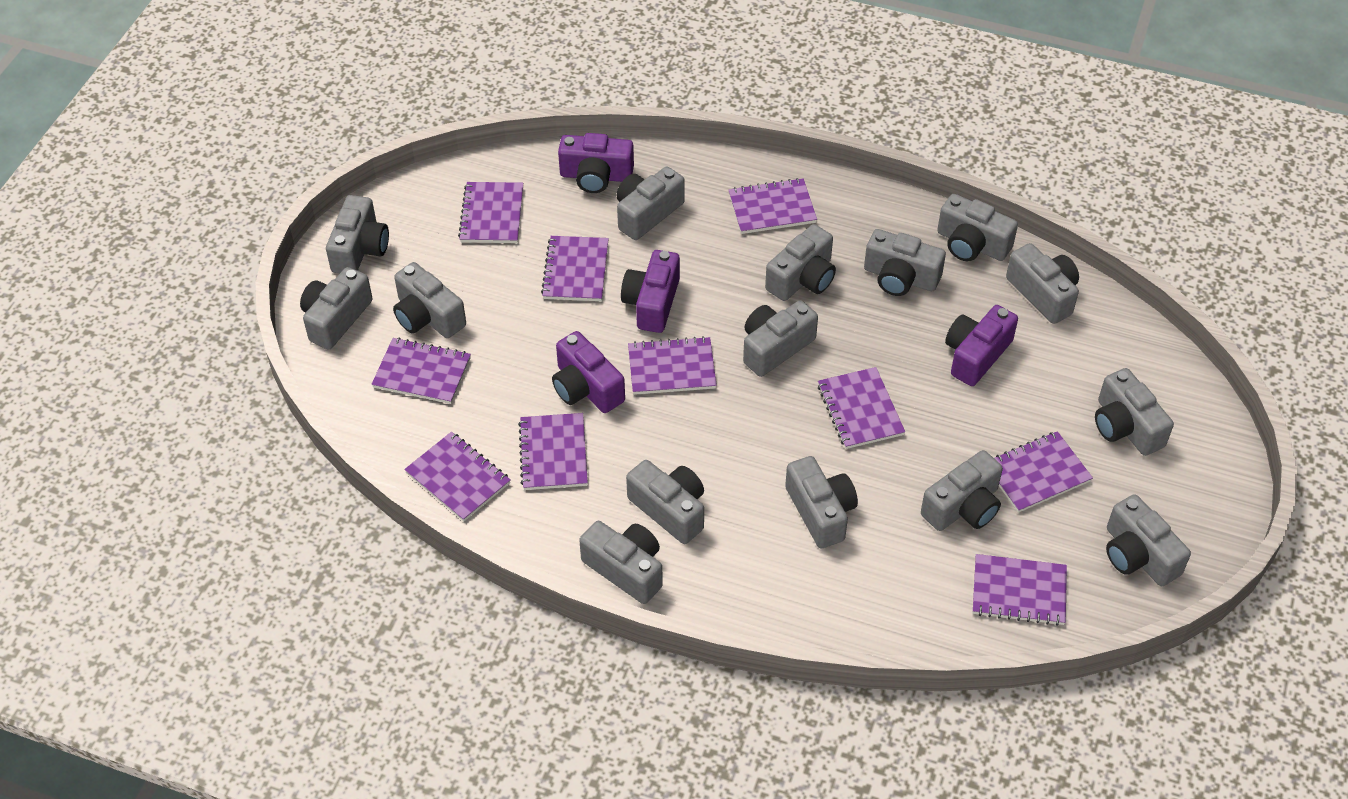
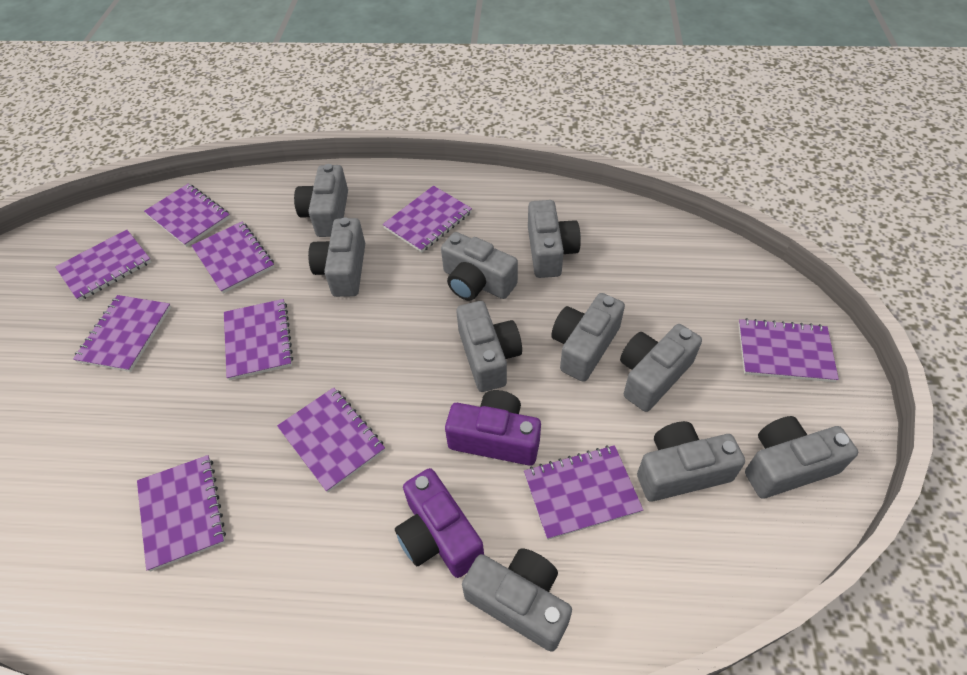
grey camera: 15 -> 10
purple camera: 4 -> 2

